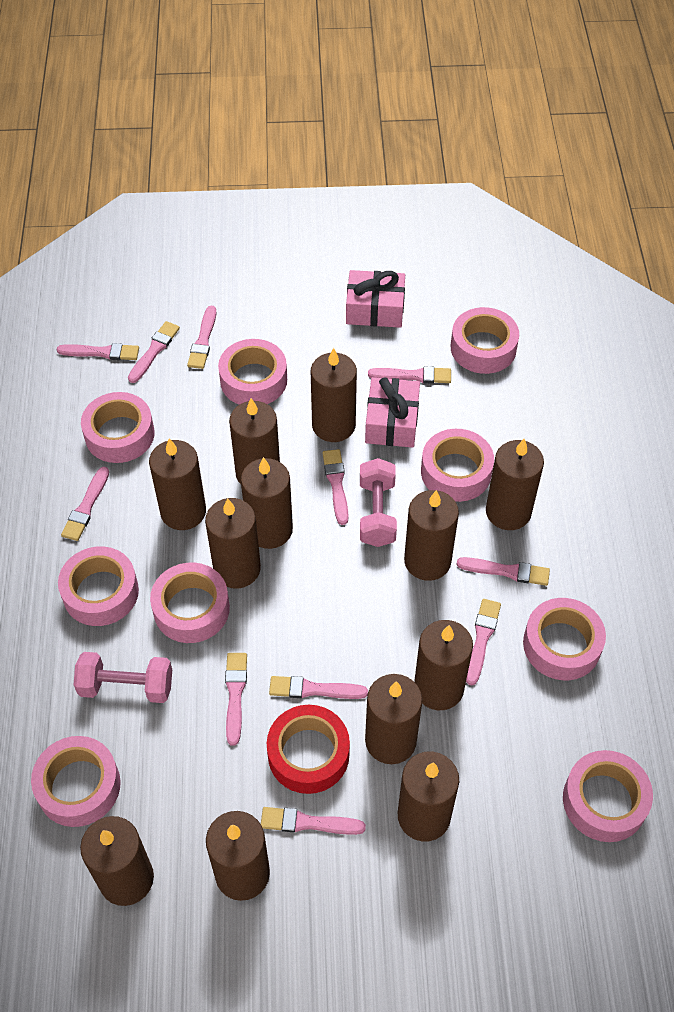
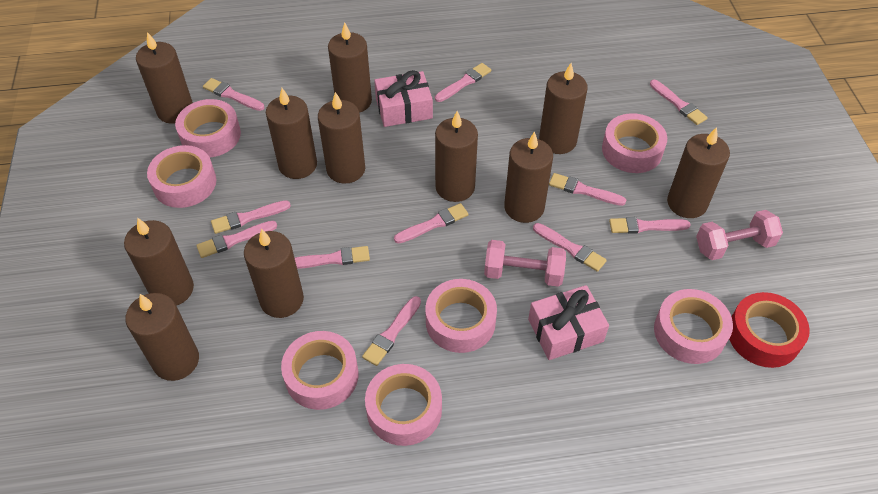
brown candle: 12 -> 11
pink tape: 9 -> 7

